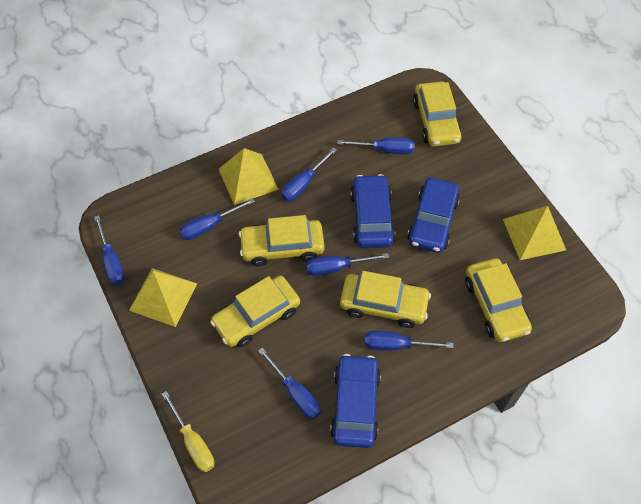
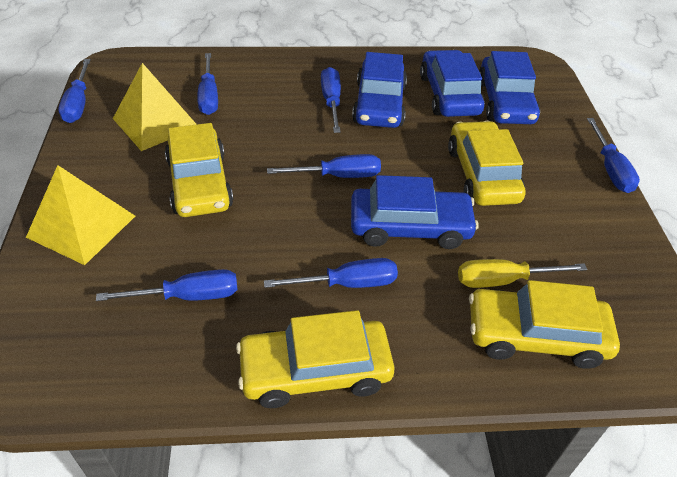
blue car: 3 -> 4
yellow car: 5 -> 4
yellow pyramid: 3 -> 2

